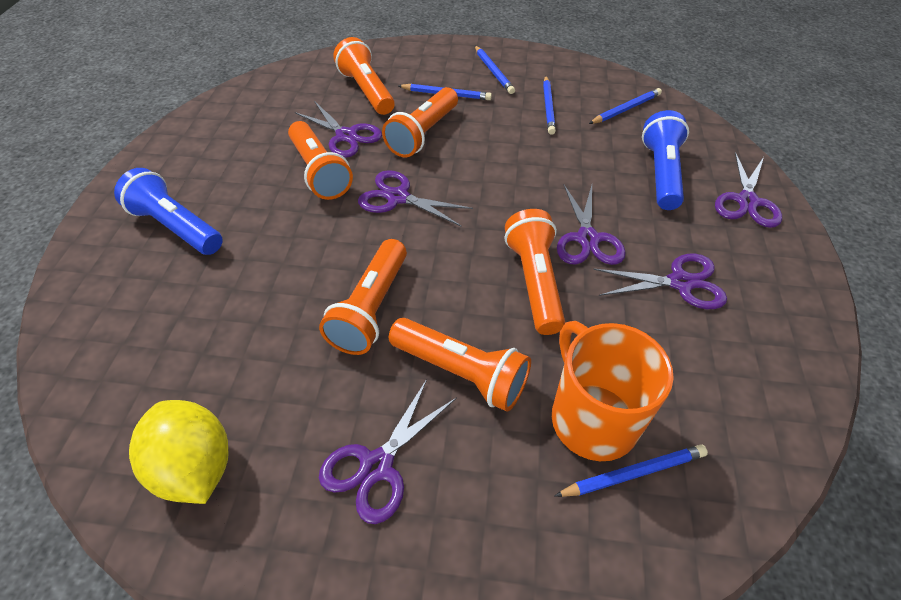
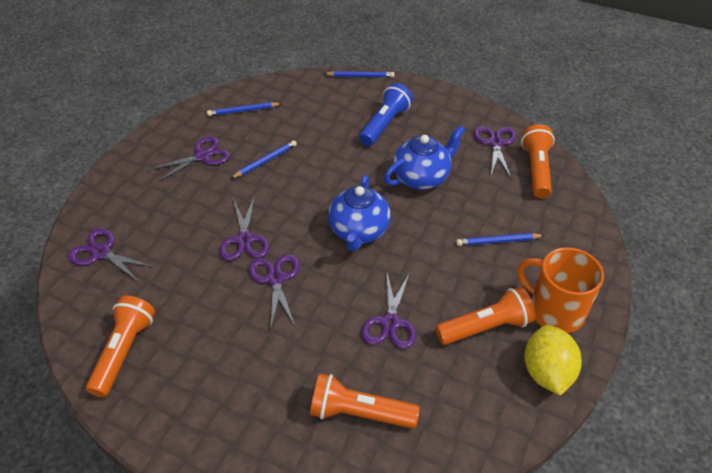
blue flashlight: 2 -> 1
blue pencil: 5 -> 4
blue teapot: 0 -> 2
orange flashlight: 6 -> 4

